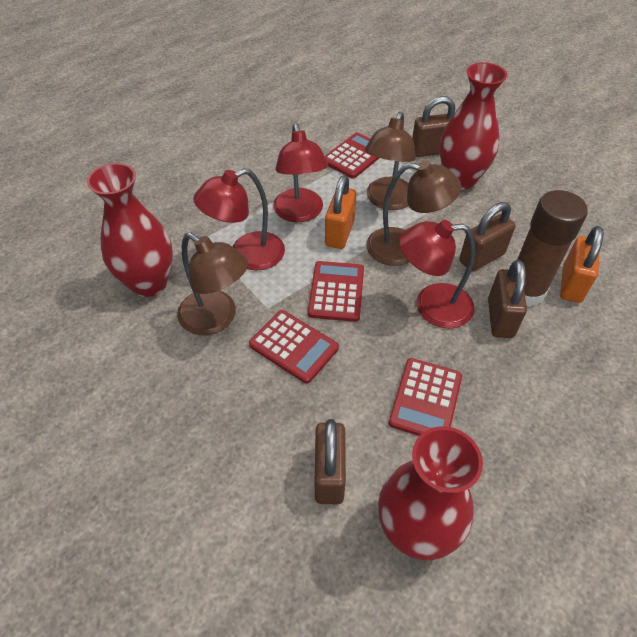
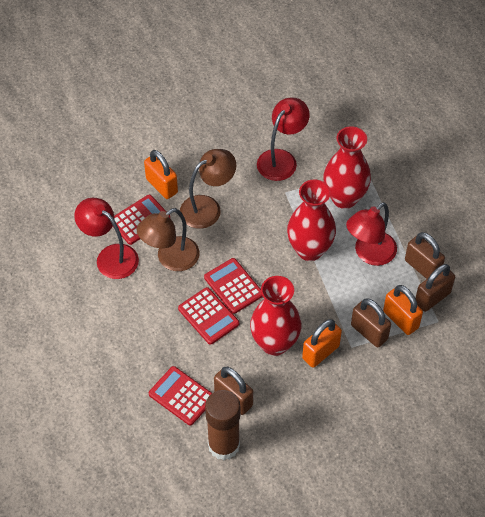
brown lamp: 3 -> 2
orange padlock: 2 -> 3

